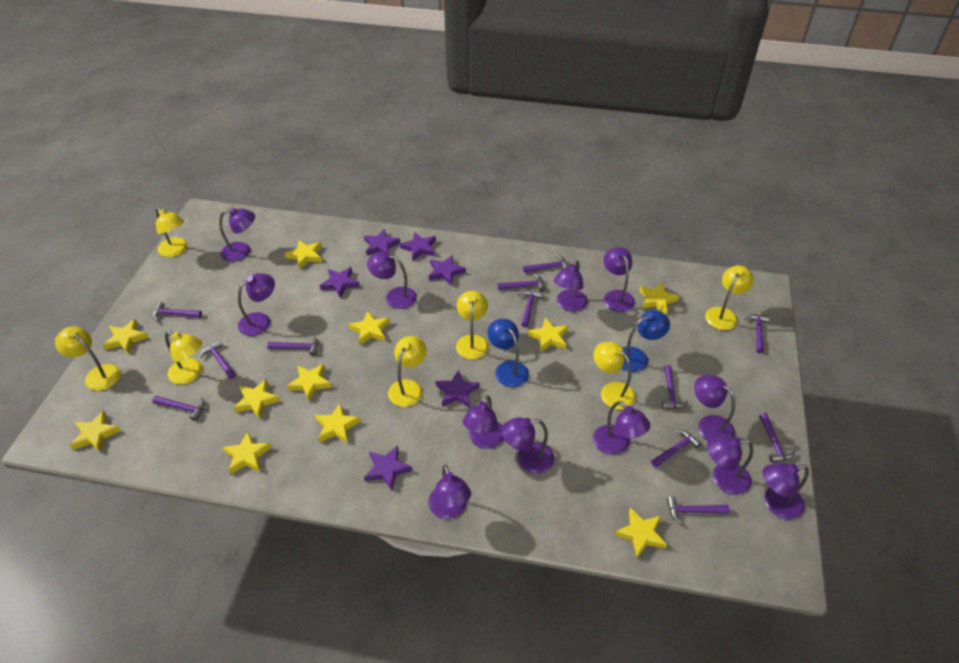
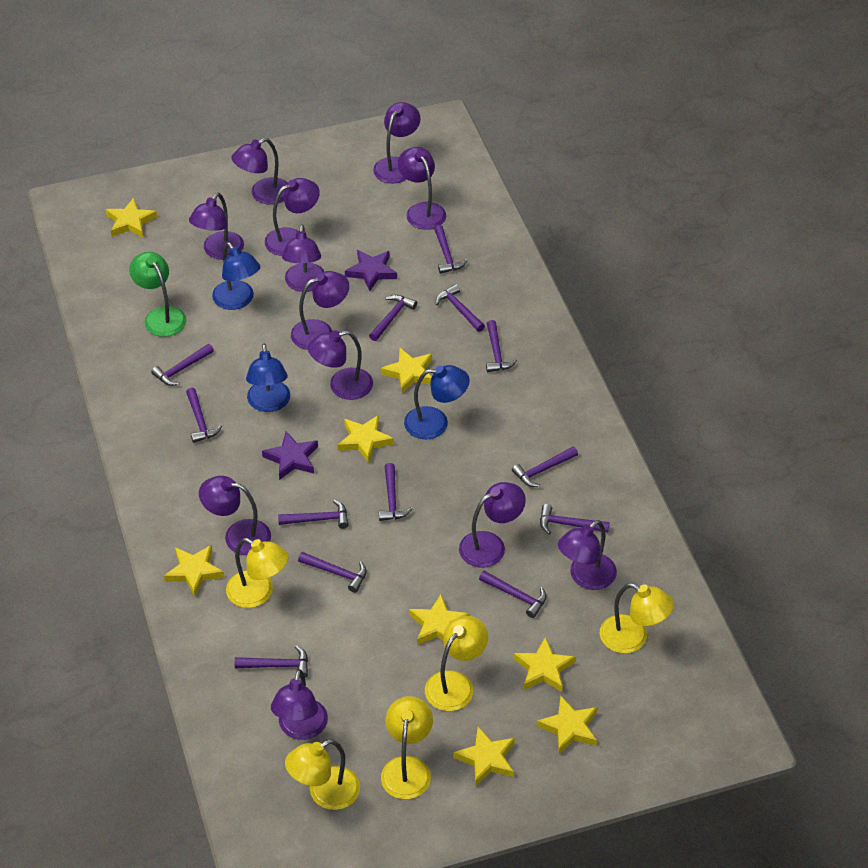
blue lamp: 2 -> 3
green lamp: 0 -> 1
purple hammer: 12 -> 13
purple star: 6 -> 2
yellow lamp: 7 -> 5
yellow star: 11 -> 8

